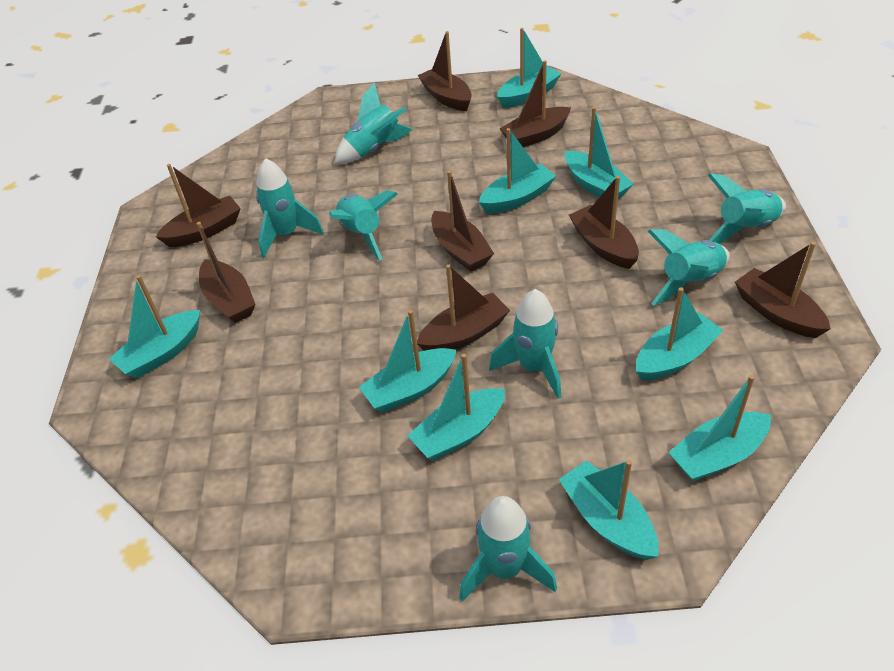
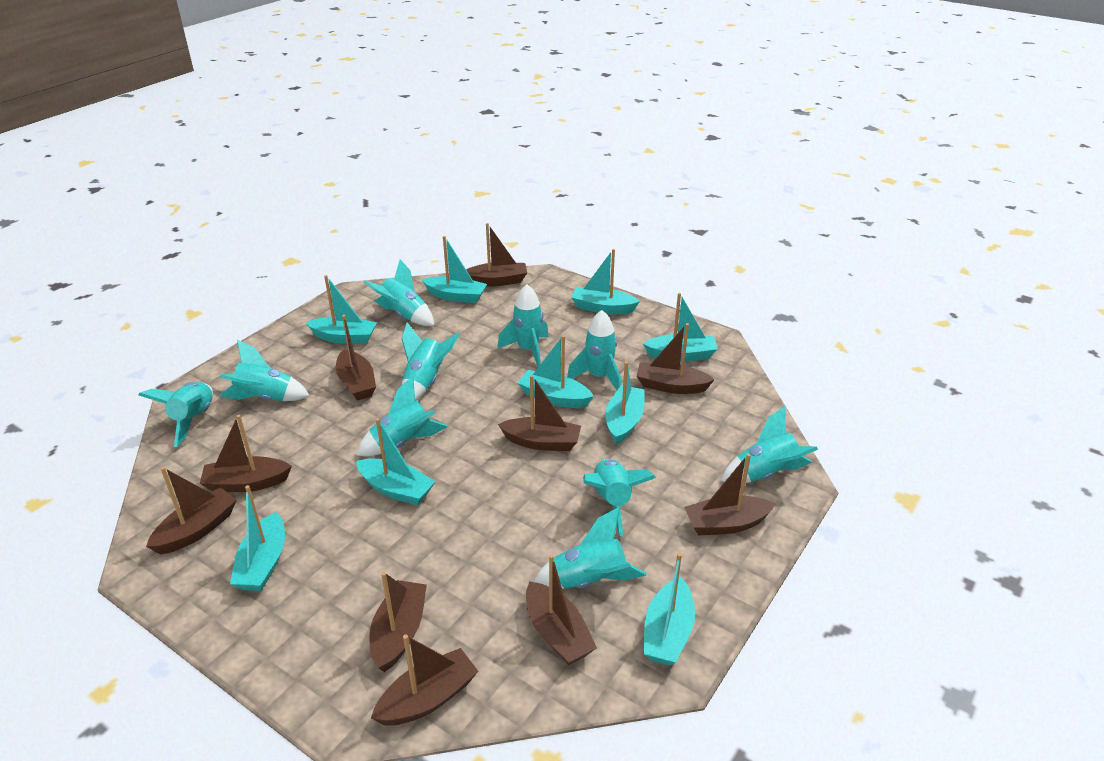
brown boat: 8 -> 10
turquoise rocket: 7 -> 10

